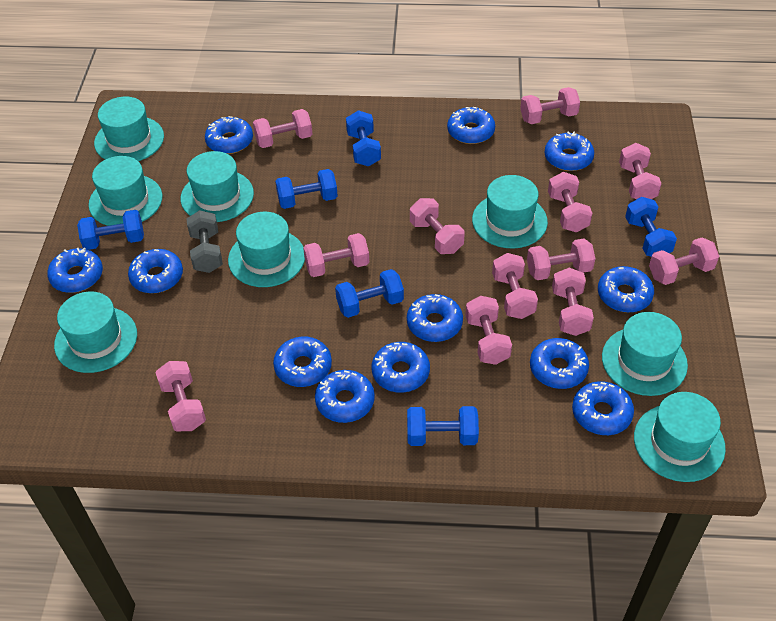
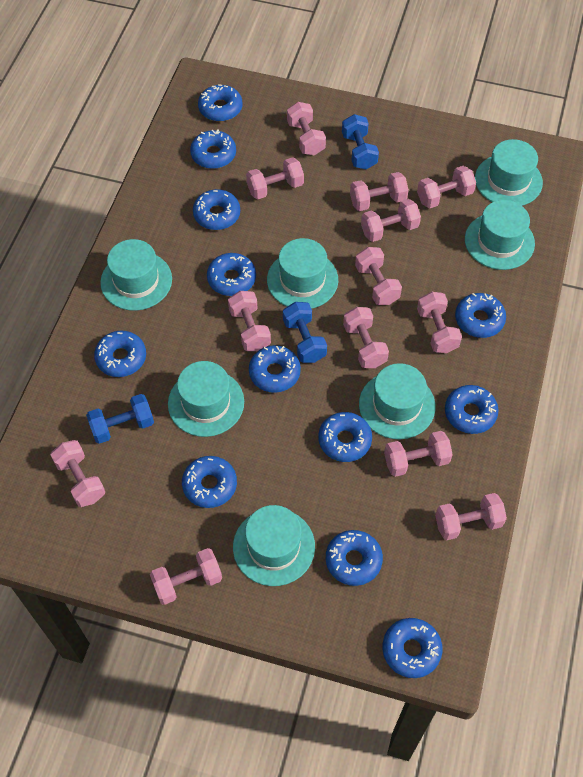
blue dumbbell: 6 -> 3
grey dumbbell: 1 -> 0
pink dumbbell: 12 -> 13
turquoise hat: 8 -> 7

